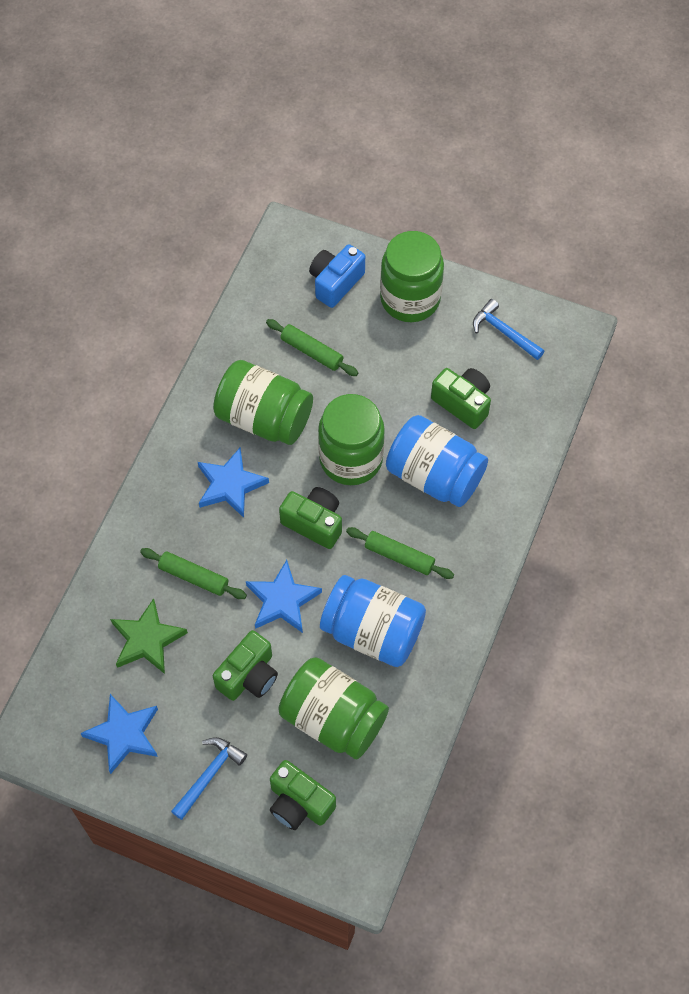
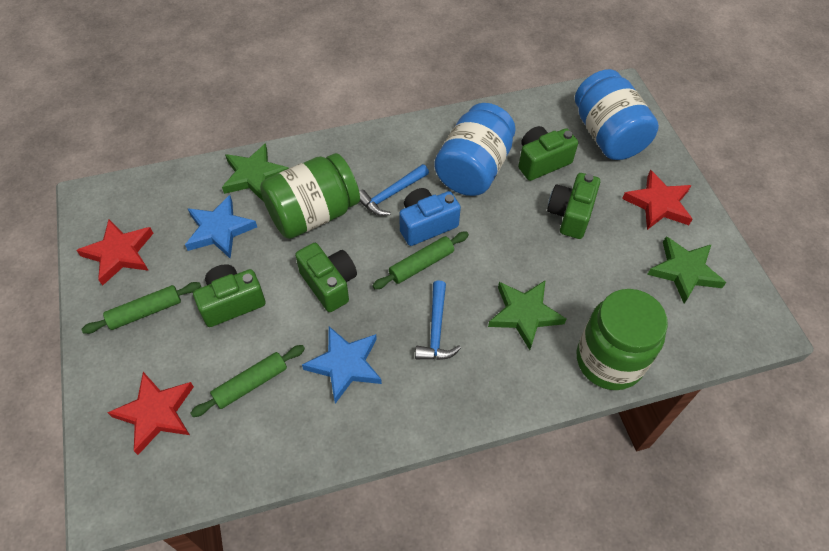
blue star: 3 -> 2
green jar: 4 -> 2
green star: 1 -> 3
red star: 0 -> 3

